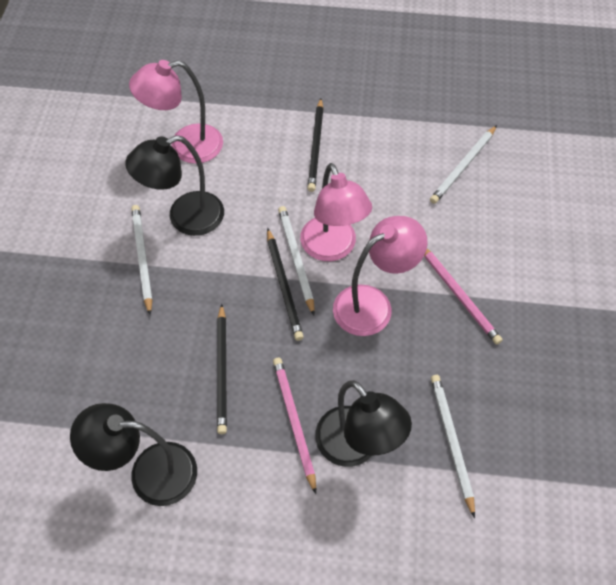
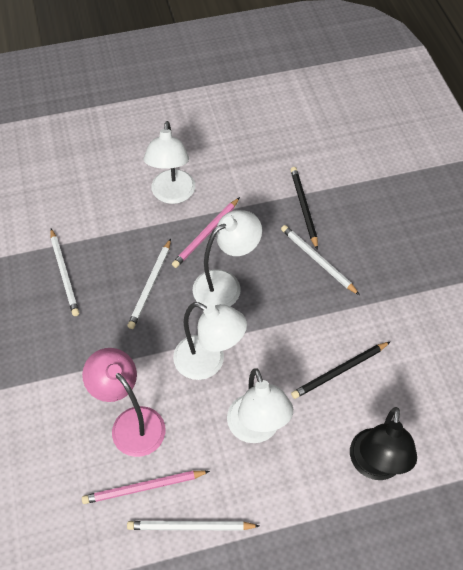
black lamp: 3 -> 1
black pencil: 3 -> 2
pink lamp: 3 -> 1
white lamp: 0 -> 4

